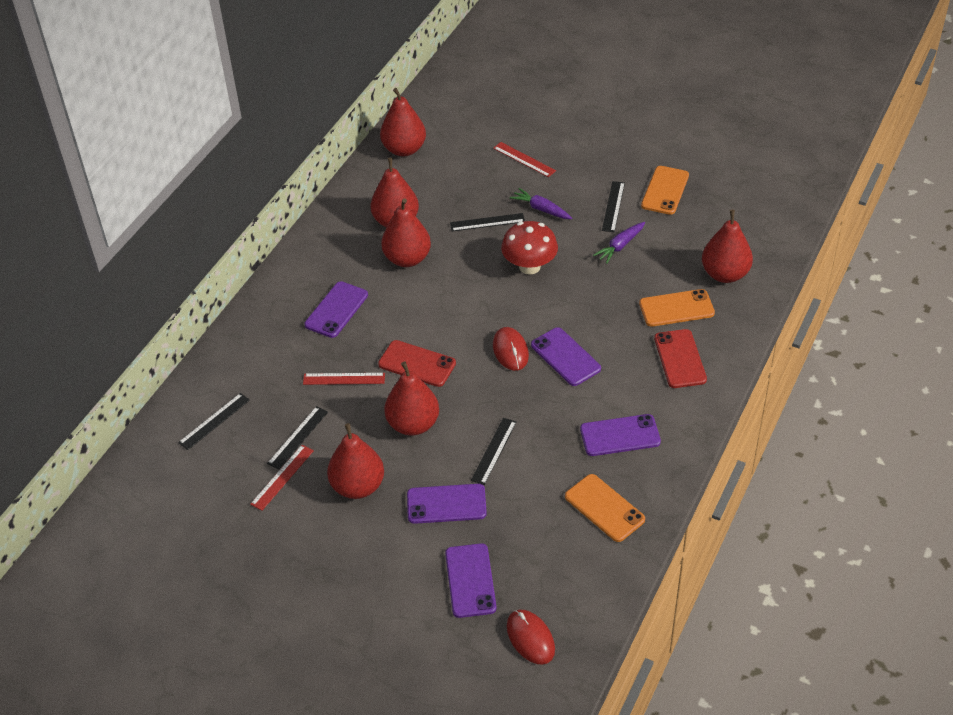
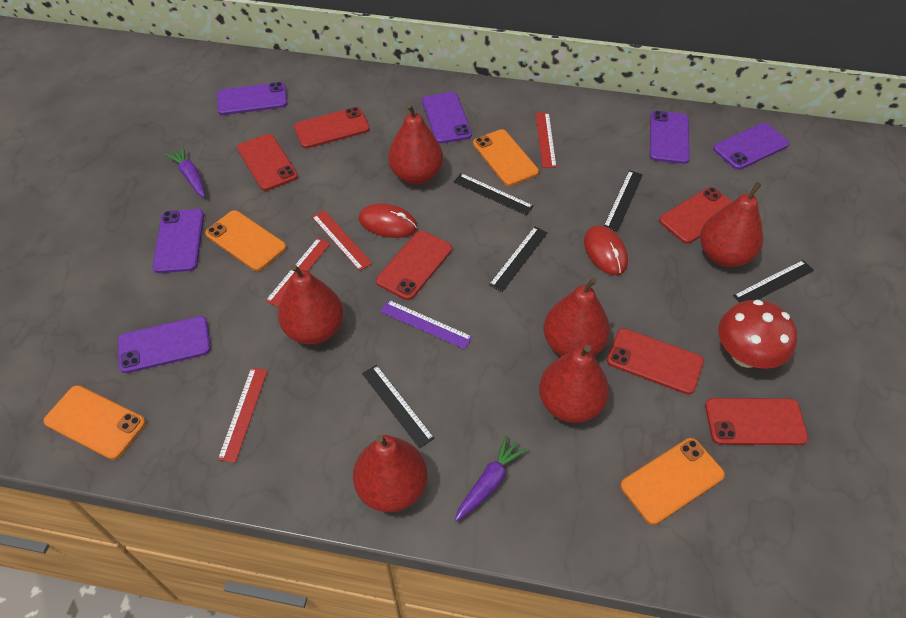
orange phone: 3 -> 4
purple phone: 5 -> 6
purple ruler: 0 -> 1
red phone: 2 -> 6
red ruler: 3 -> 4

